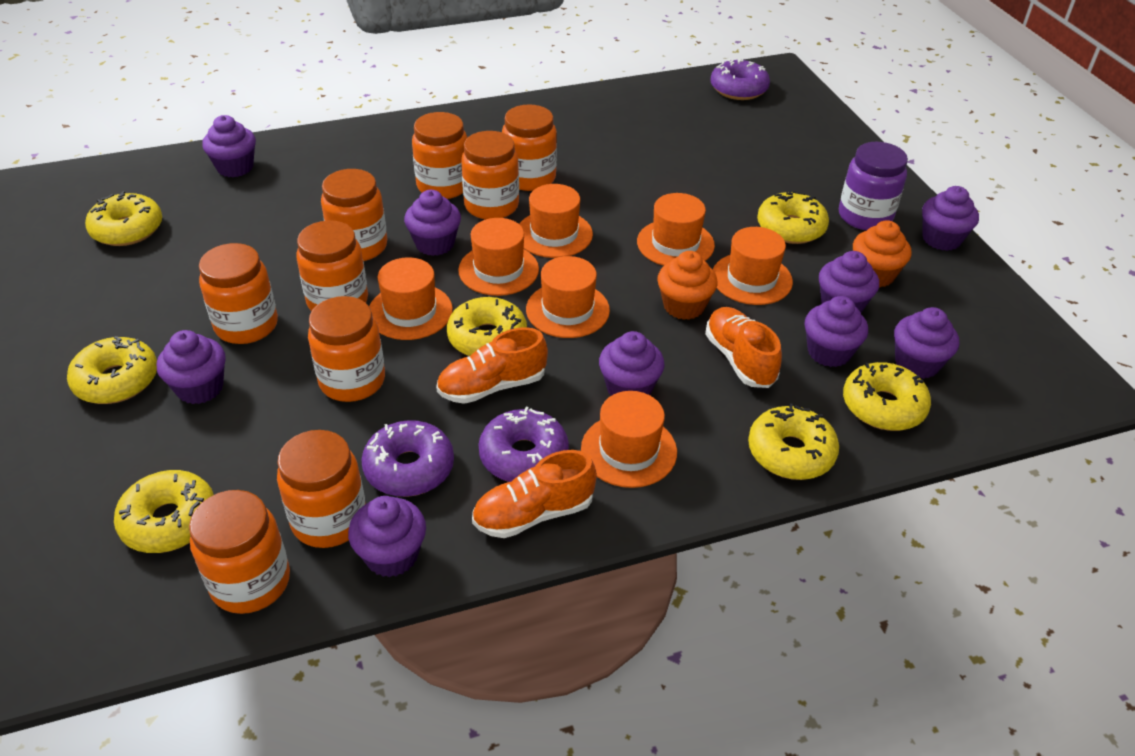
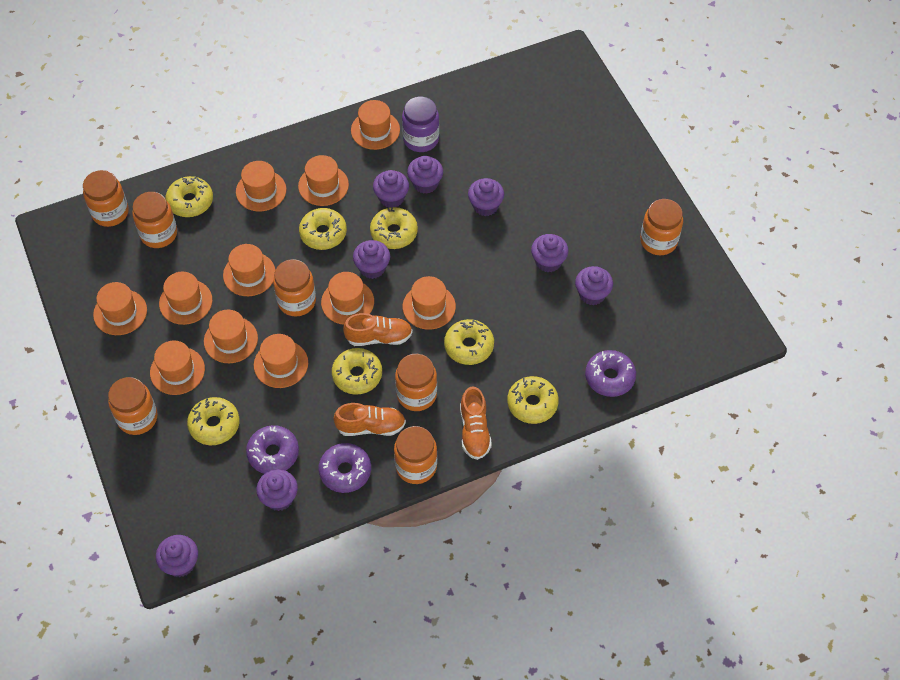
orange cupcake: 2 -> 0
orange hat: 7 -> 11
orange jar: 9 -> 7
purple cupcake: 9 -> 8

